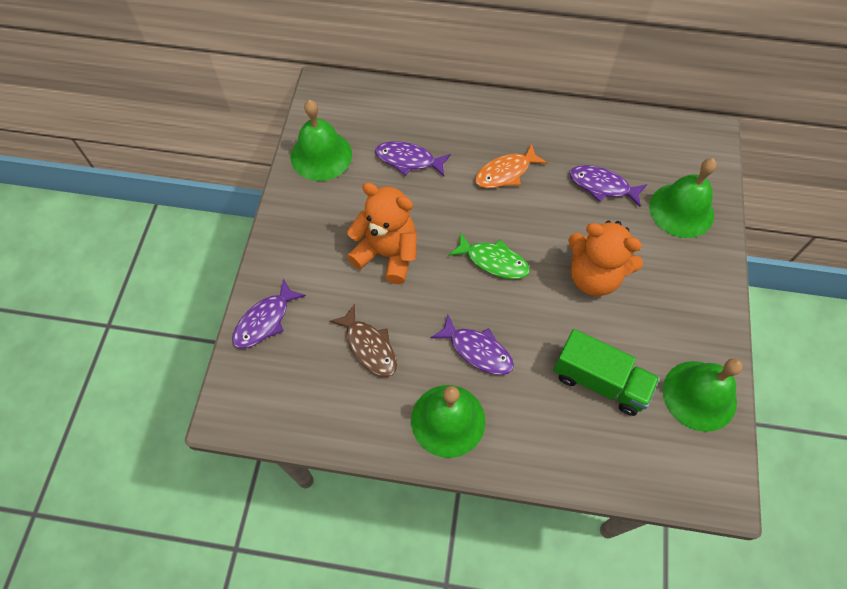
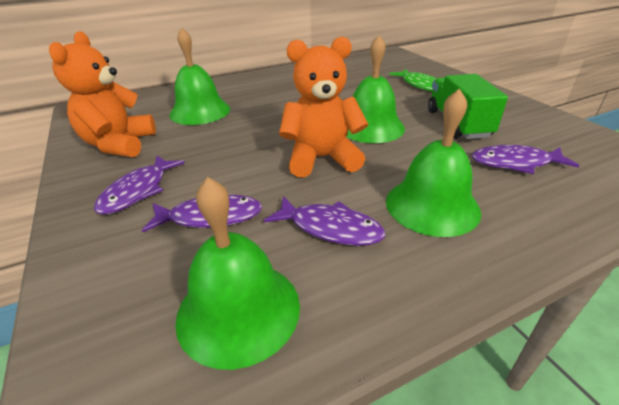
brown fish: 1 -> 0
orange fish: 1 -> 0

